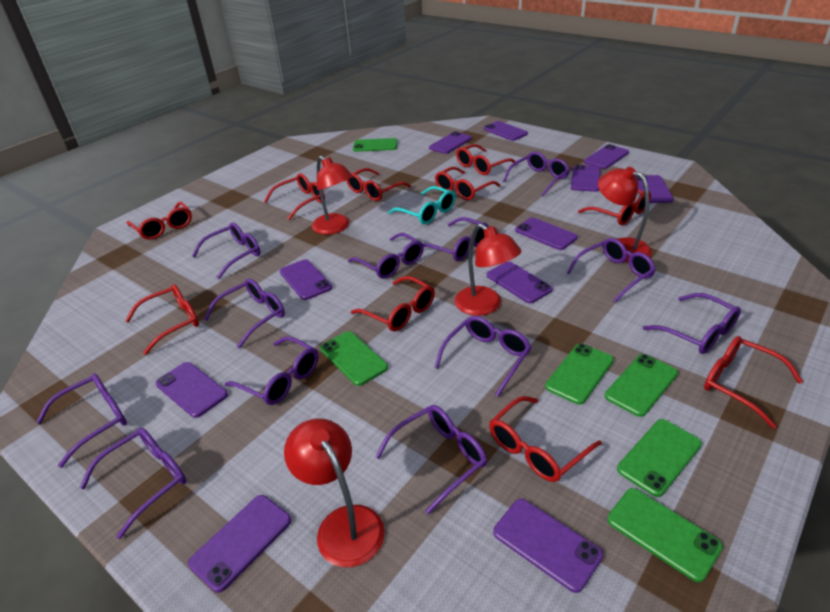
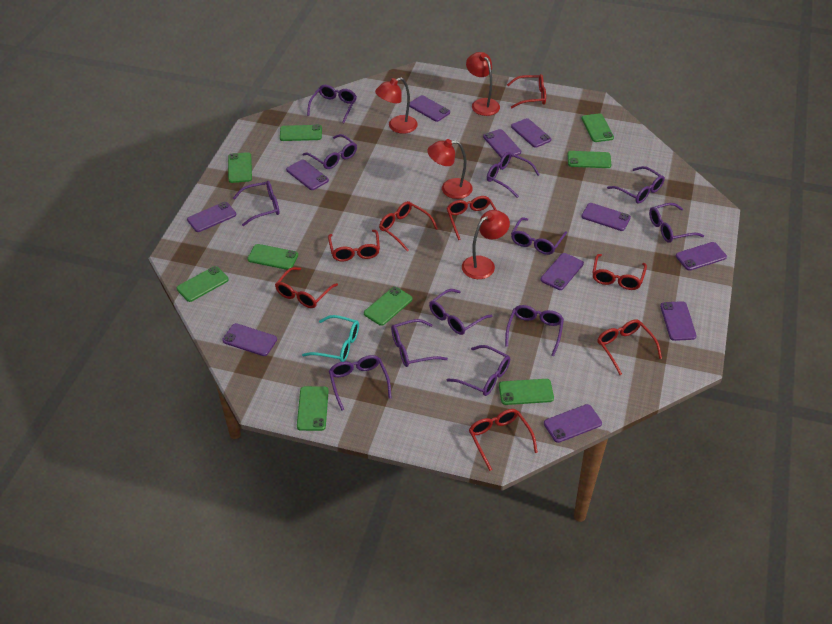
green phone: 6 -> 9
red glasses: 10 -> 8

